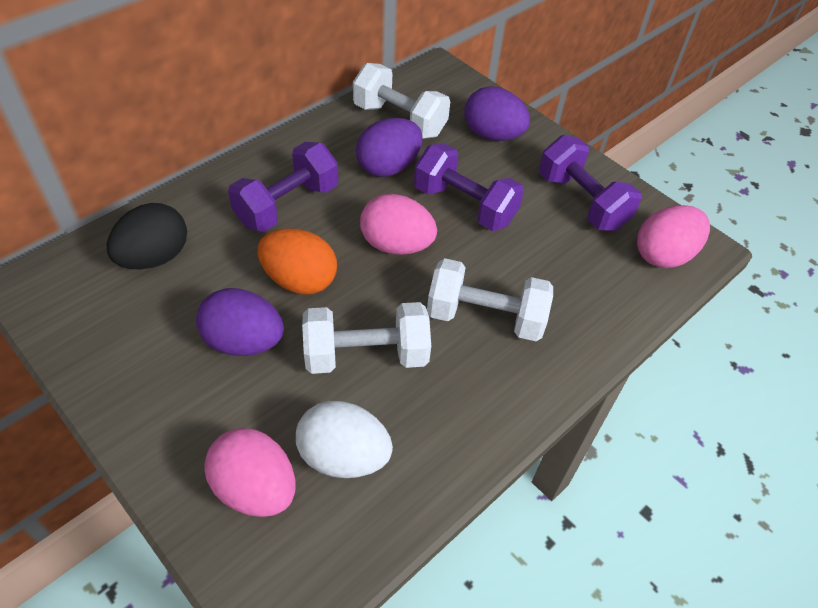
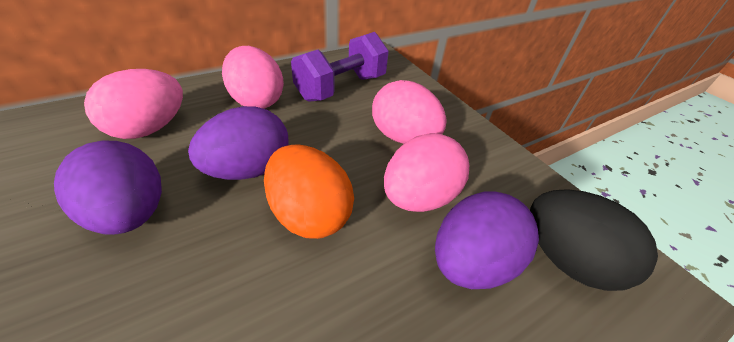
pink egg: 3 -> 4
purple dumbbell: 3 -> 1
white dumbbell: 3 -> 0
white egg: 1 -> 0

